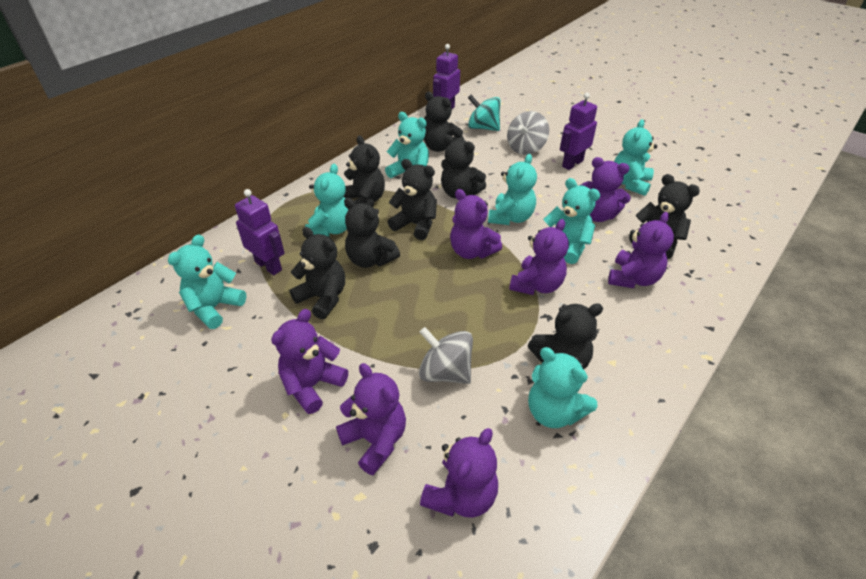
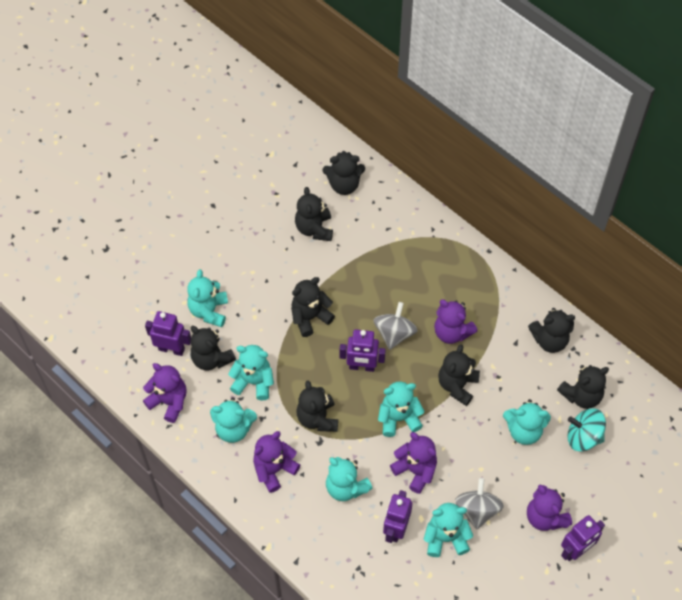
purple robot: 3 -> 4
purple teddy bear: 7 -> 5

